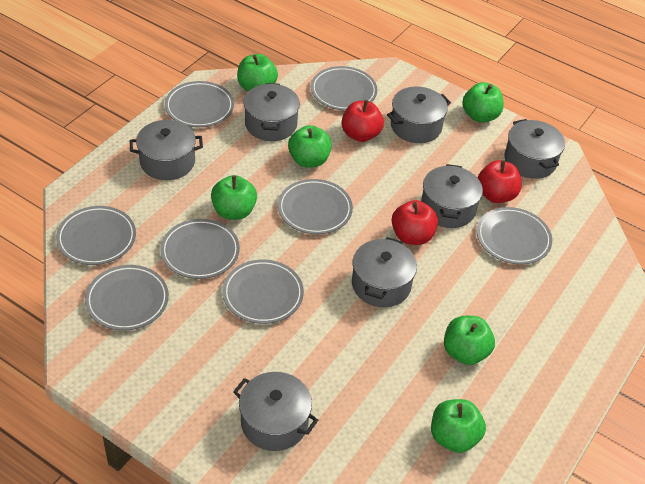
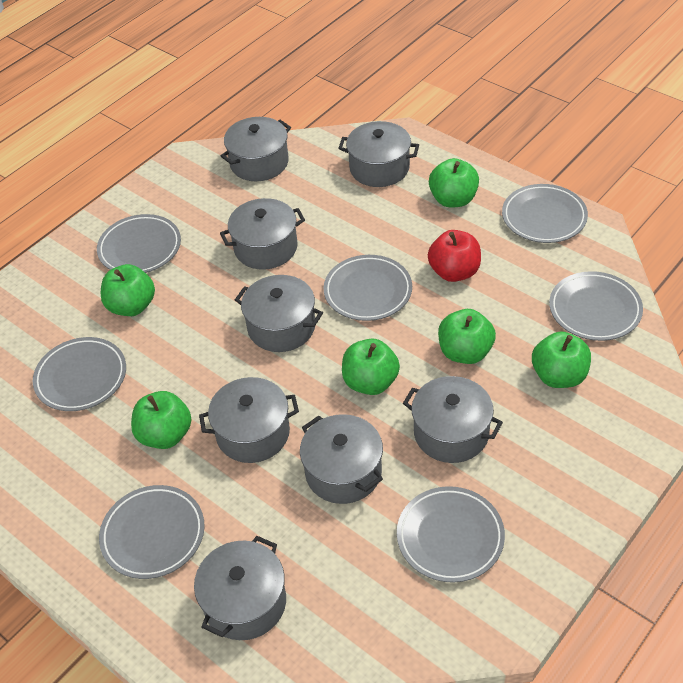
grey plate: 8 -> 7
grey pot: 7 -> 8
red apple: 3 -> 1

